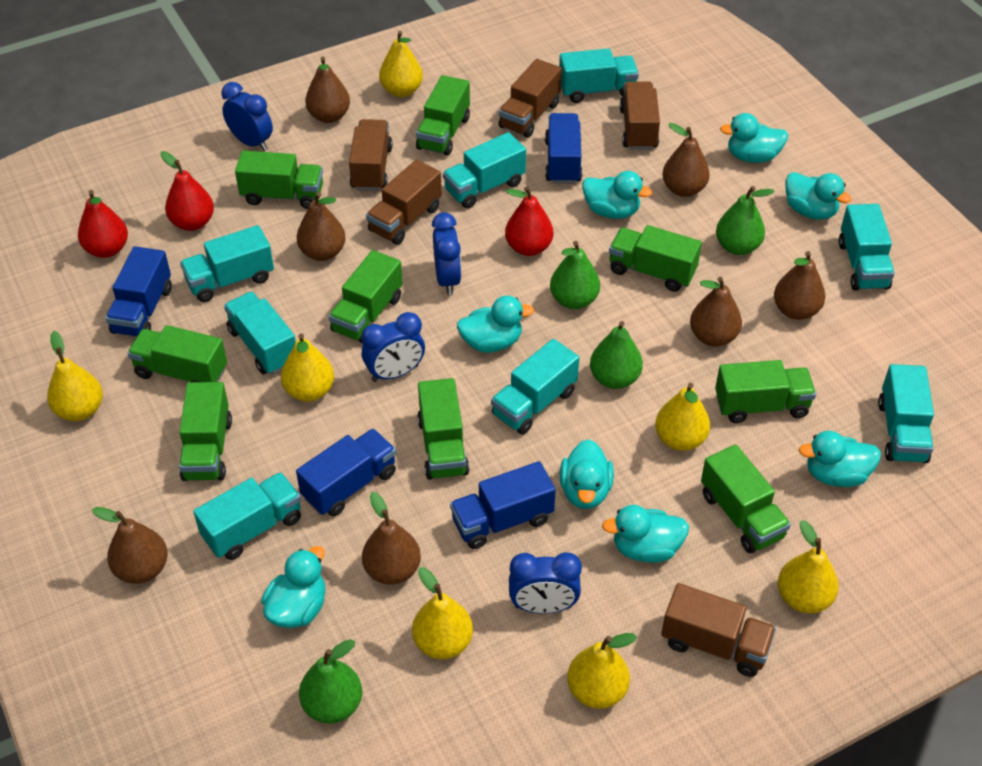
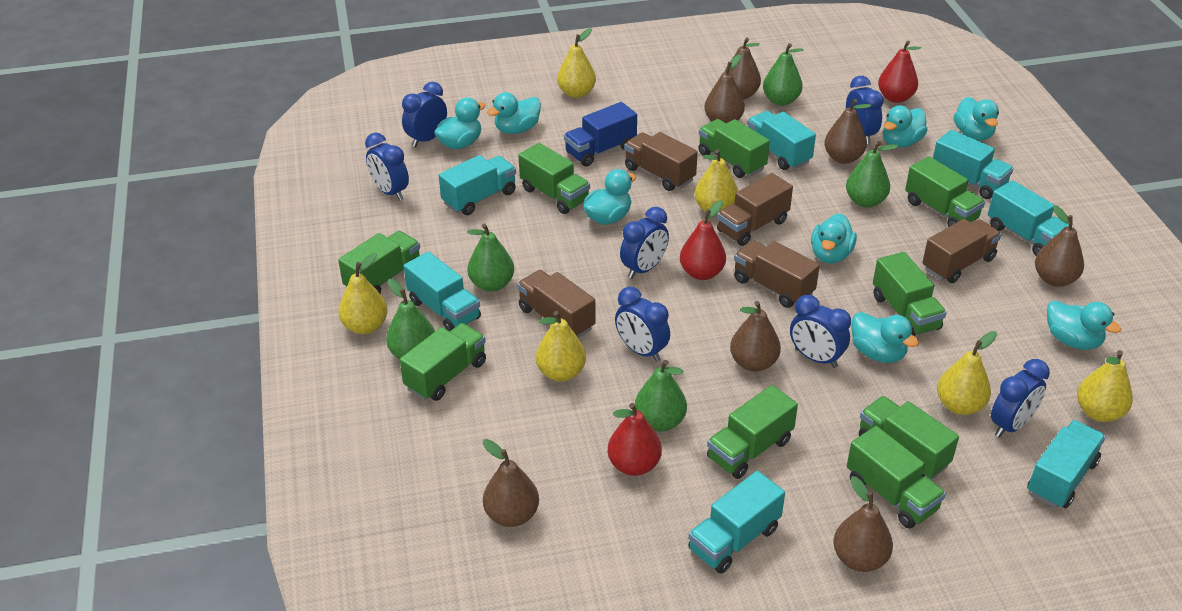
blue clock: 4 -> 7
blue truck: 4 -> 1
green pear: 4 -> 5
turquoise truck: 8 -> 7
yellow pear: 7 -> 6

